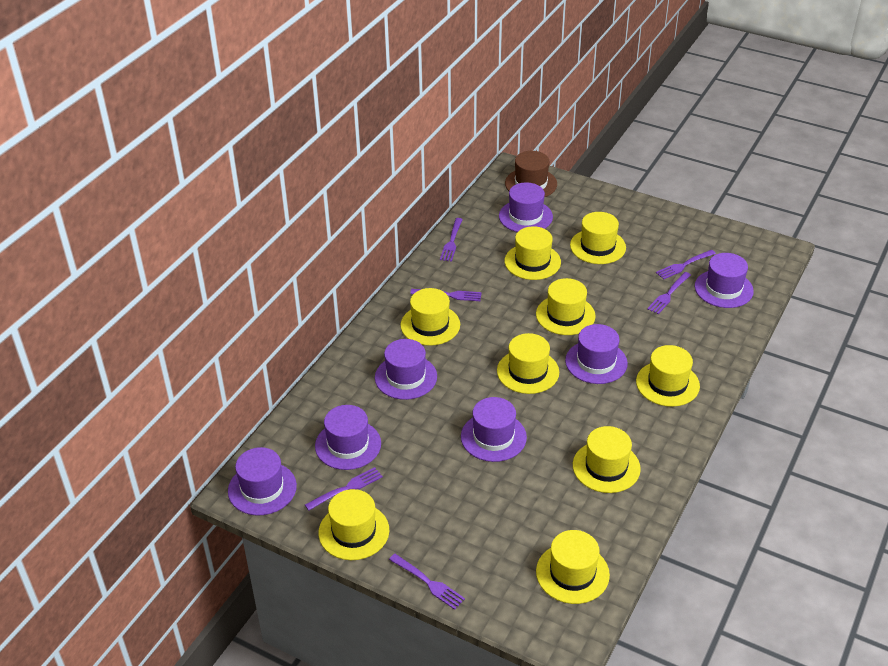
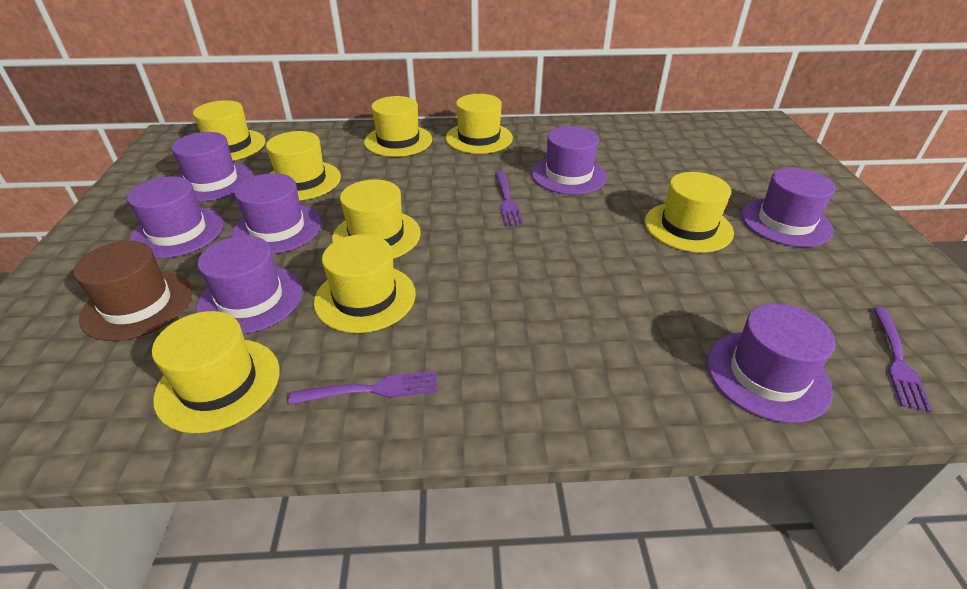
purple fork: 6 -> 3
yellow hat: 9 -> 8

